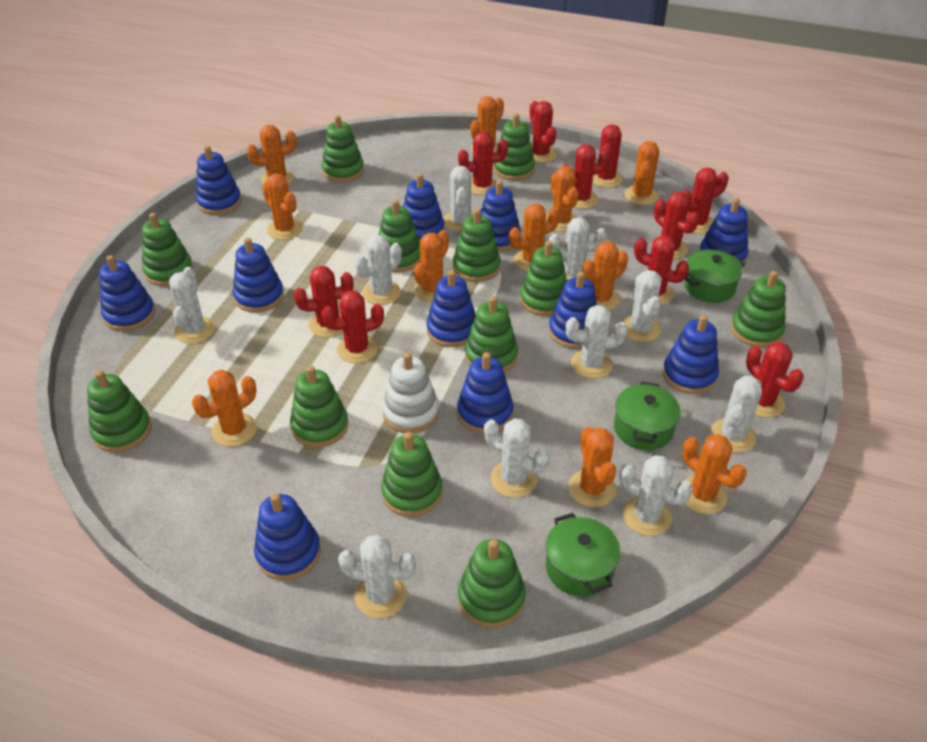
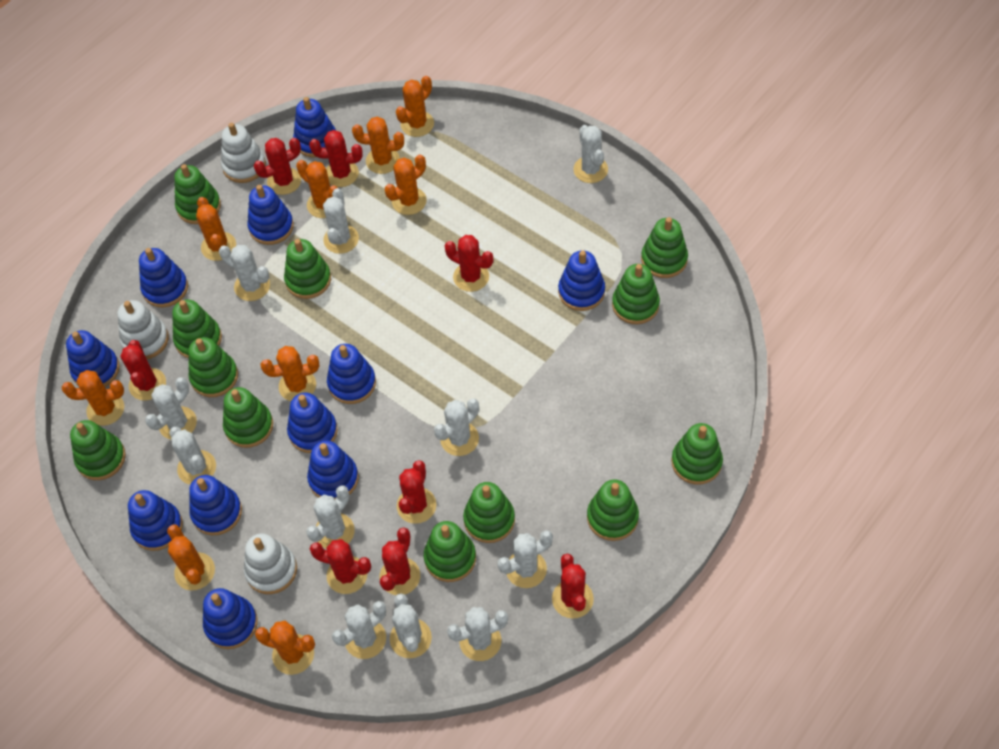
green pot: 3 -> 0
orange cactus: 11 -> 9
red cactus: 10 -> 8
white cactus: 10 -> 11
white stacking toy: 1 -> 3

